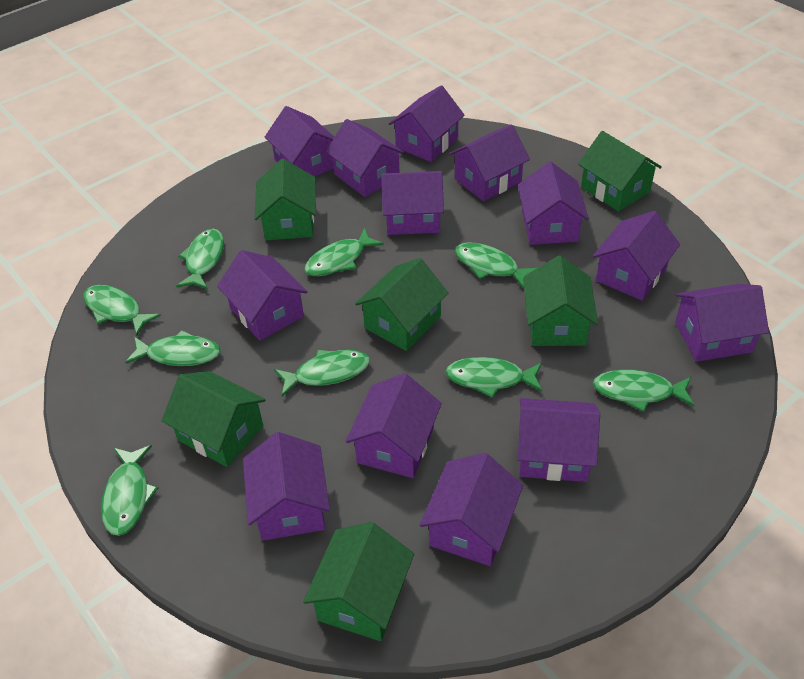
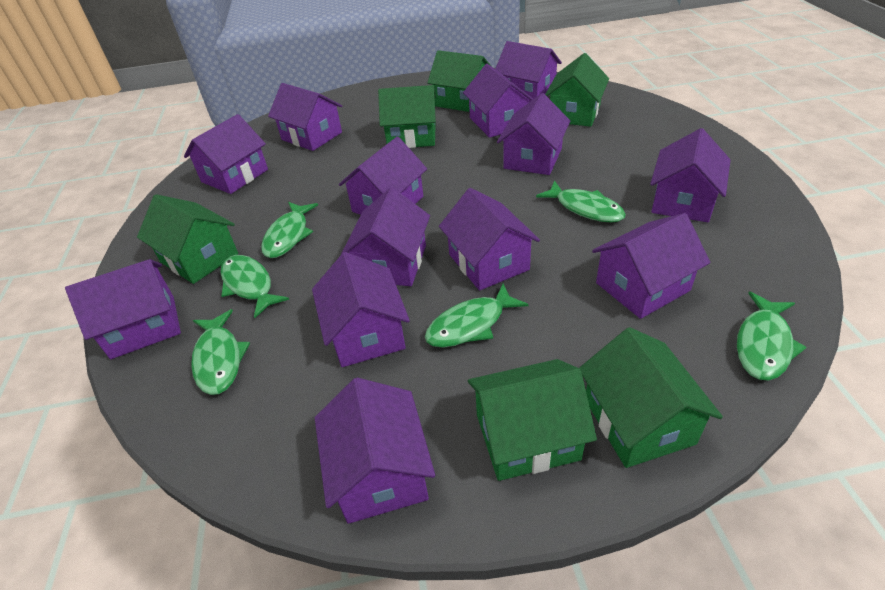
green fish: 9 -> 6

